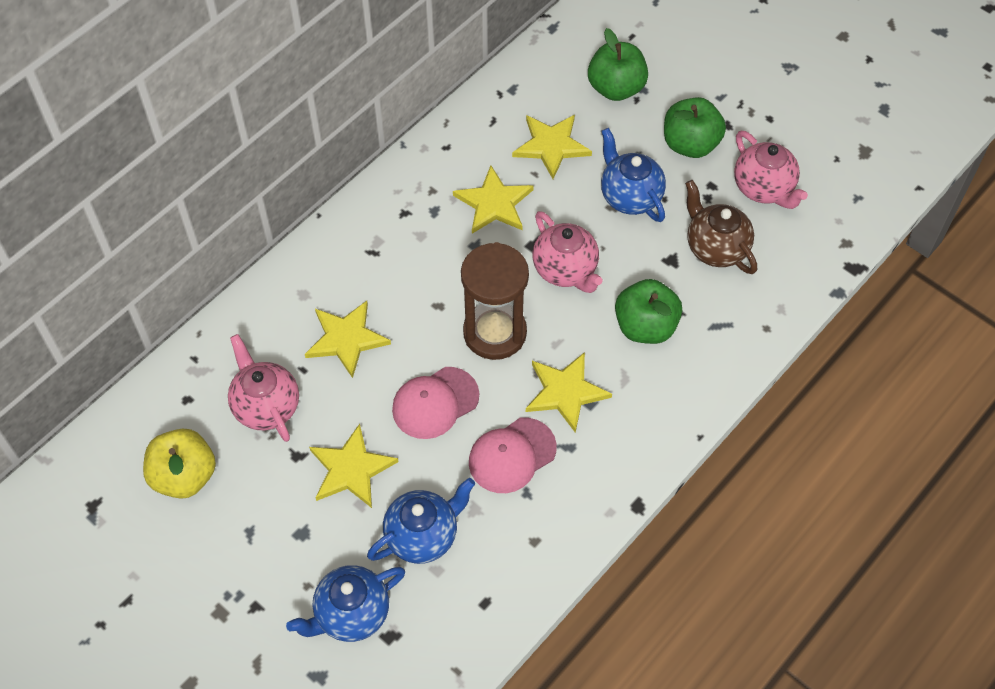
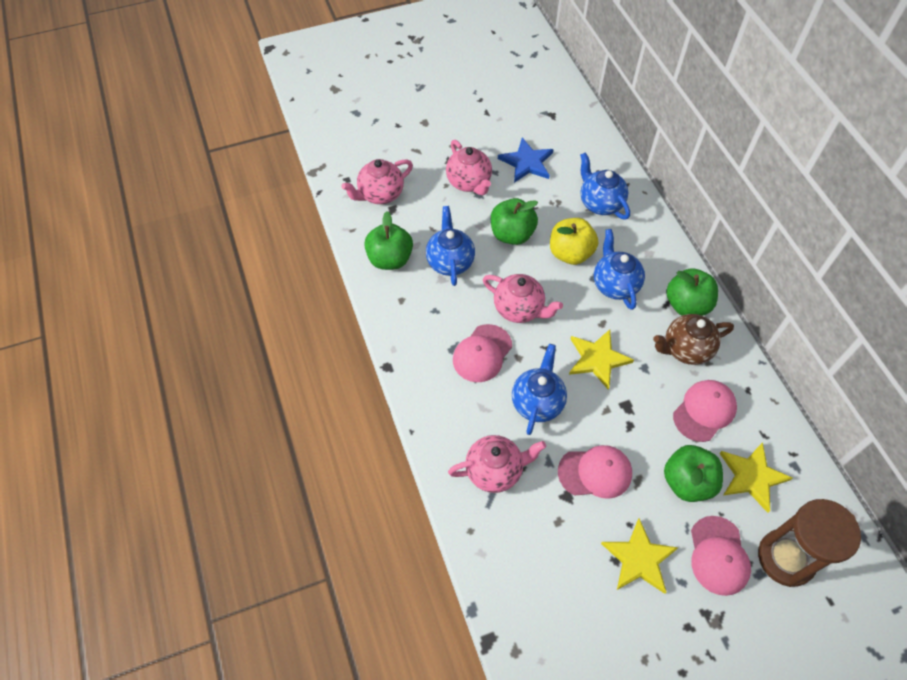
blue star: 0 -> 1
blue teapot: 3 -> 4
green apple: 3 -> 4
pink cap: 2 -> 4
pink teapot: 3 -> 4
yellow star: 5 -> 3

